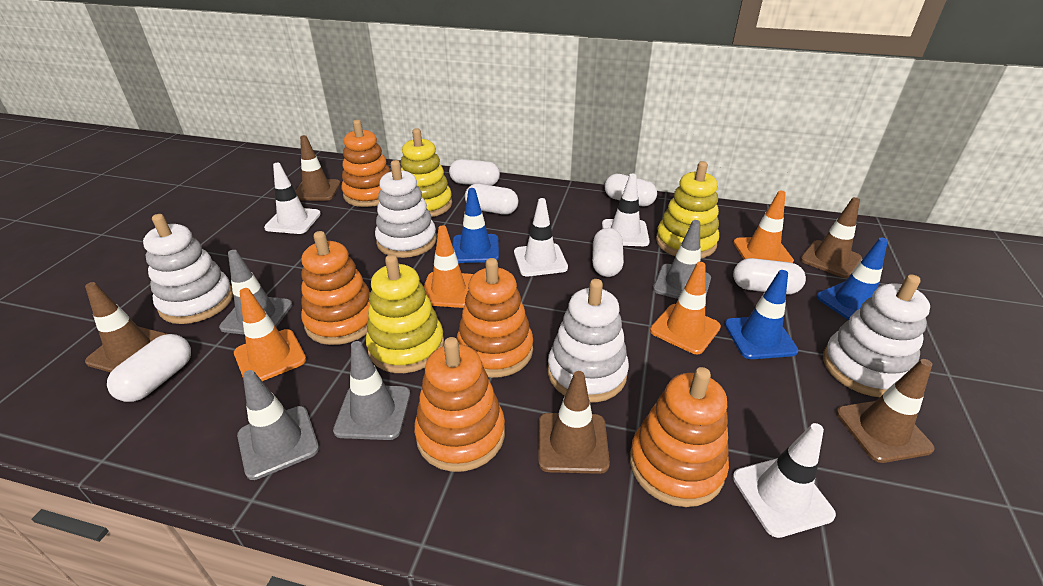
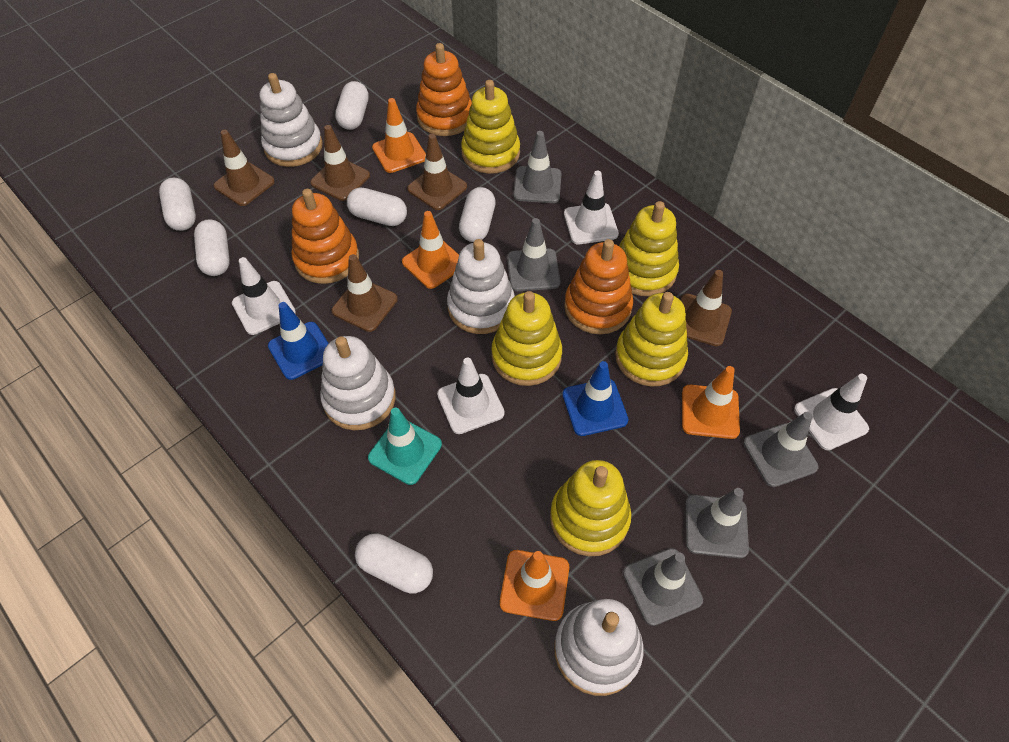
blue traffic cone: 3 -> 2
grey traffic cone: 4 -> 5
orange stacking toy: 5 -> 3
turquoise traffic cone: 0 -> 1
yellow stacking toy: 3 -> 5

